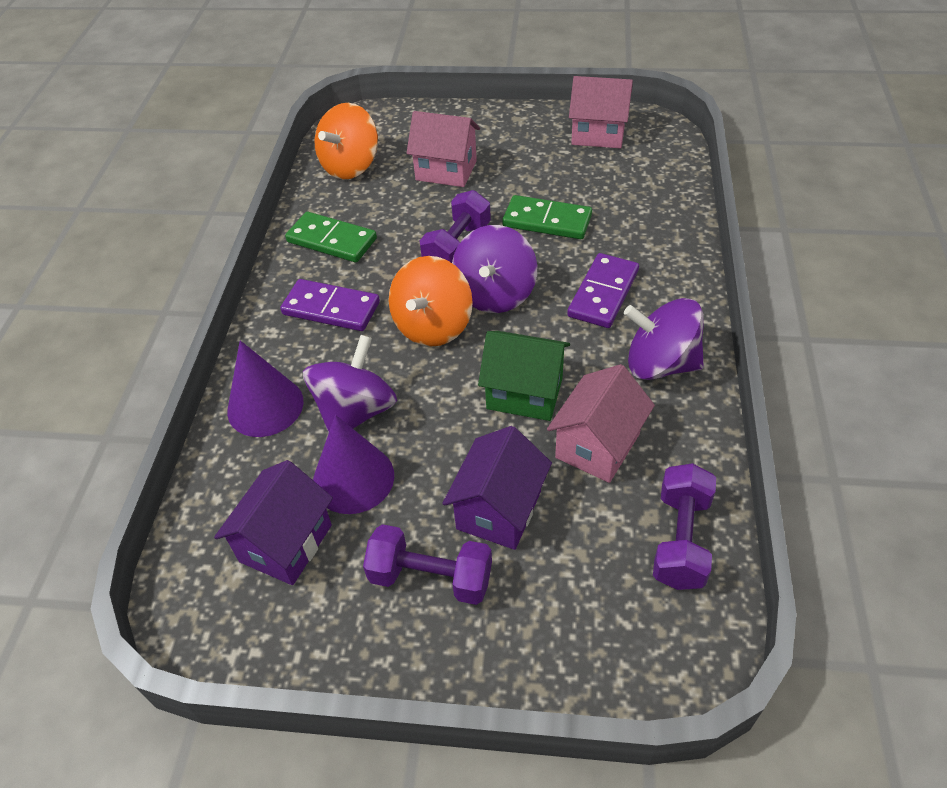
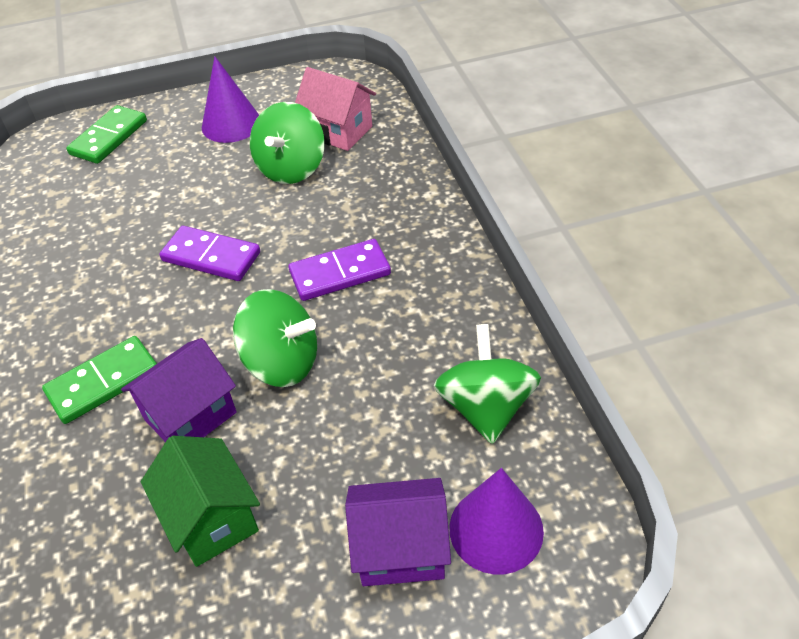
green spinning top: 0 -> 3
orange spinning top: 2 -> 0
pink house: 3 -> 1
purple dumbbell: 3 -> 0
purple spinning top: 3 -> 0

